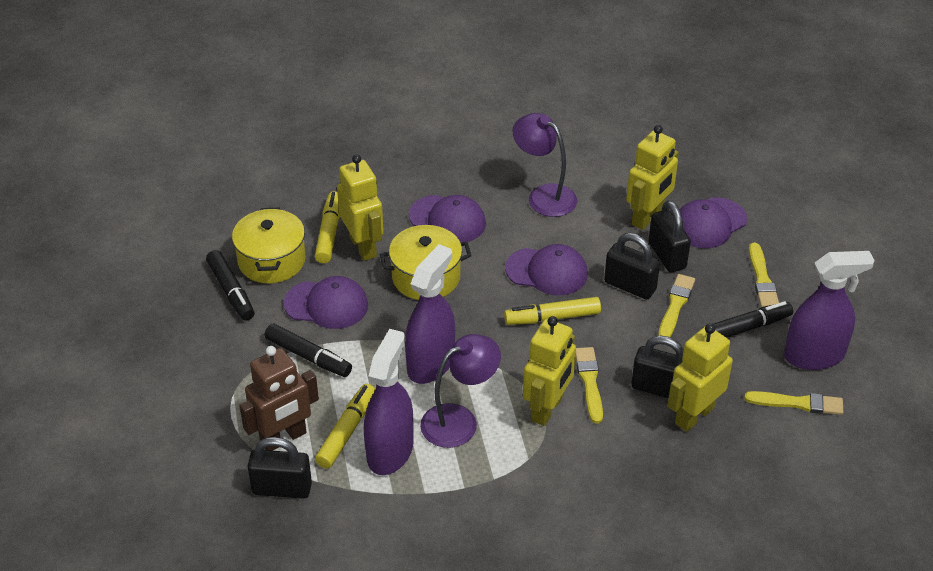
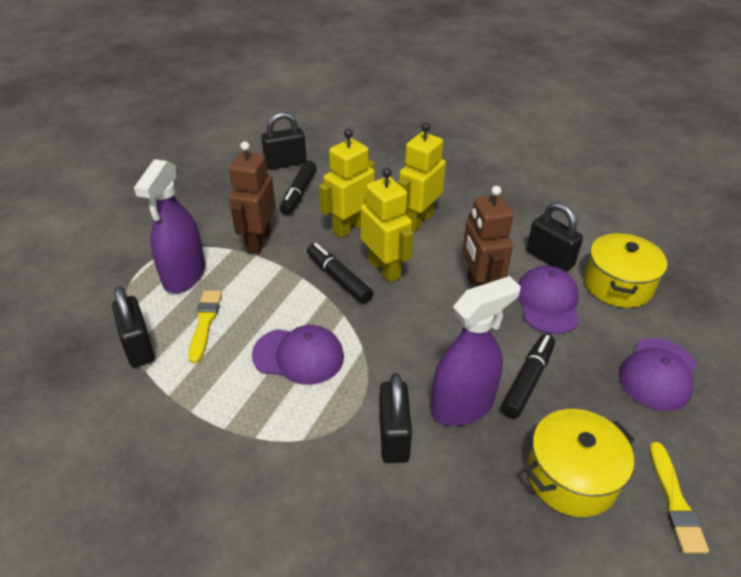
brown robot: 1 -> 2
purple cap: 4 -> 3
purple lamp: 2 -> 0
purple spray bottle: 3 -> 2
yellow brush: 4 -> 2
yellow marker: 3 -> 0
yellow robot: 4 -> 3

